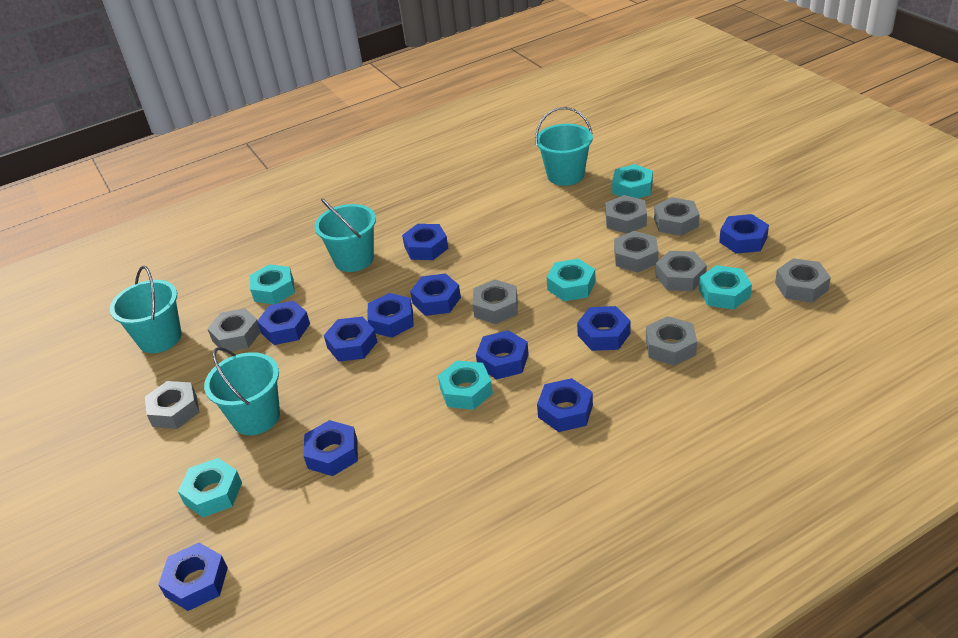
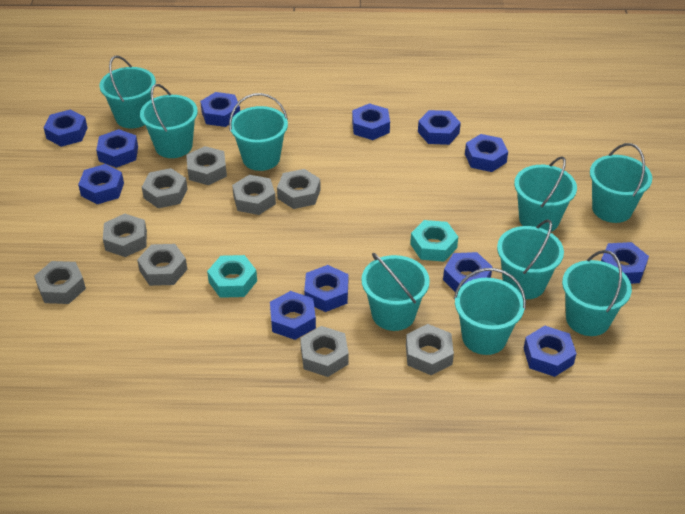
blue nut: 11 -> 12
turquoise bucket: 4 -> 9
turquoise nut: 6 -> 2

